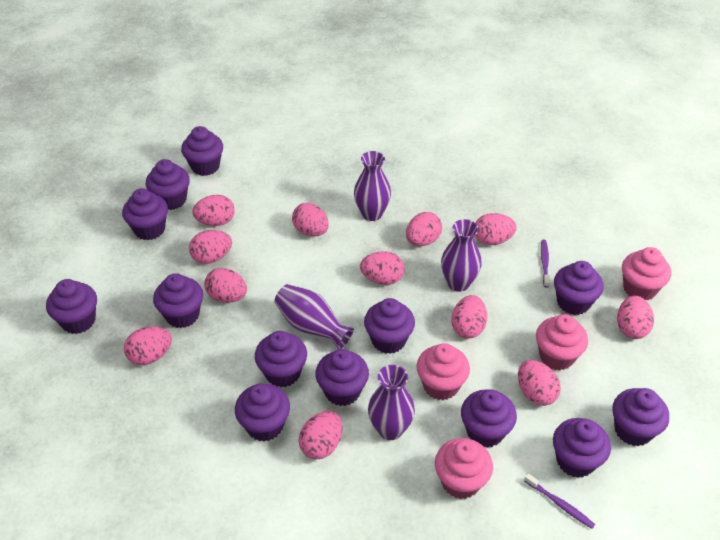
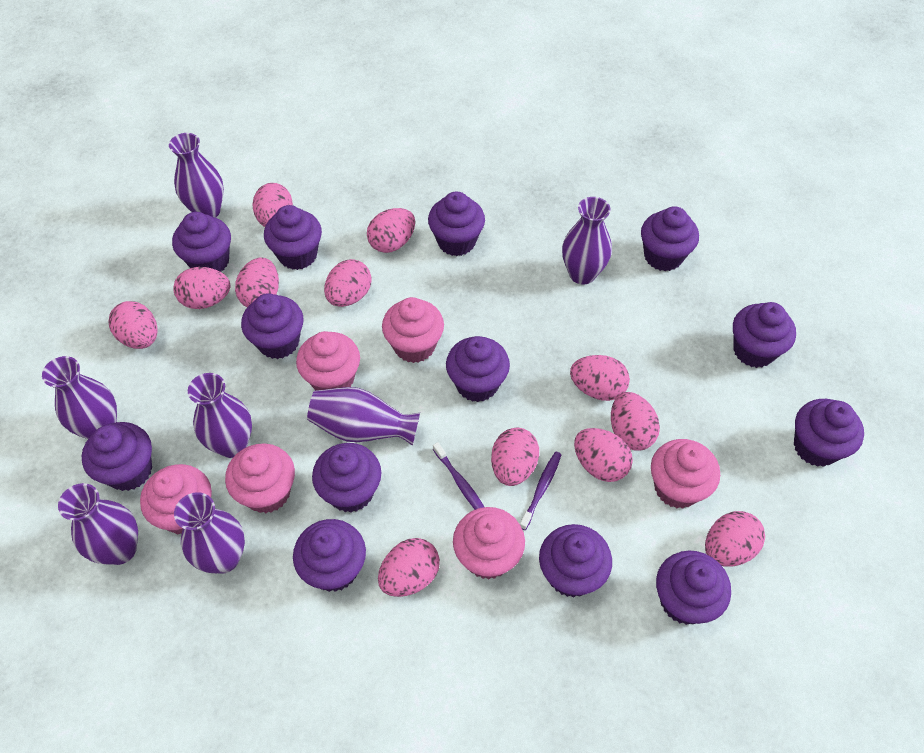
pink cupcake: 4 -> 6
purple vase: 4 -> 7

